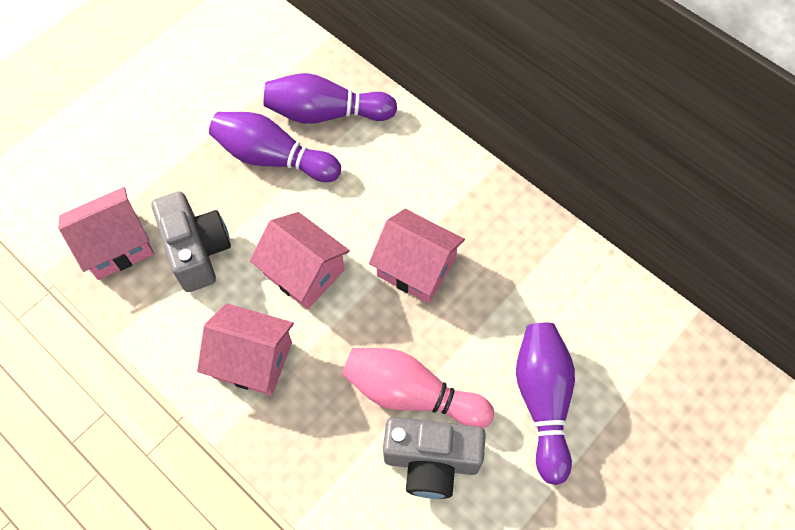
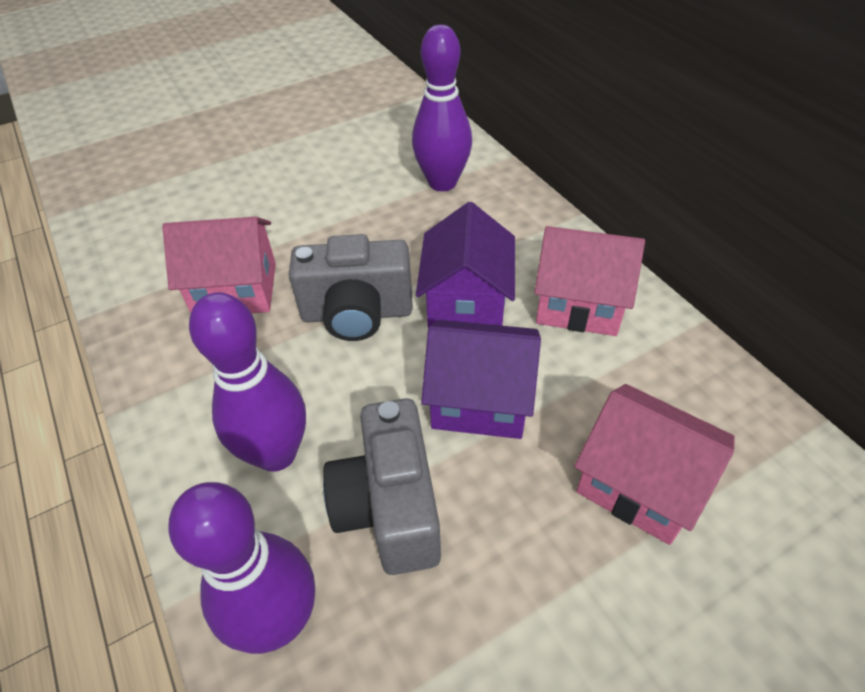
pink bowling pin: 1 -> 0
pink house: 4 -> 3
purple house: 0 -> 2

